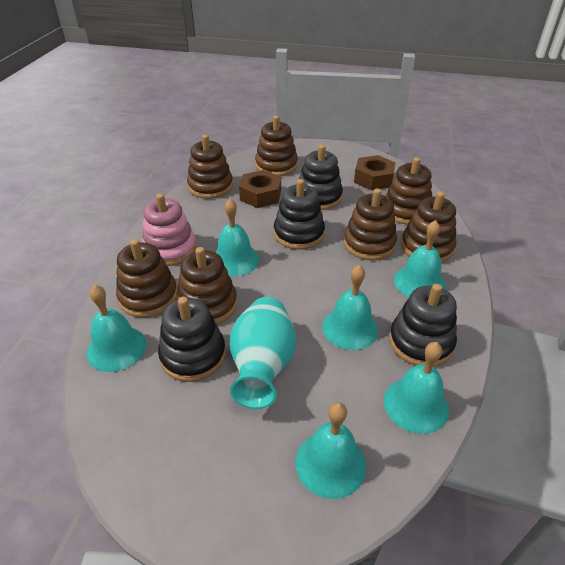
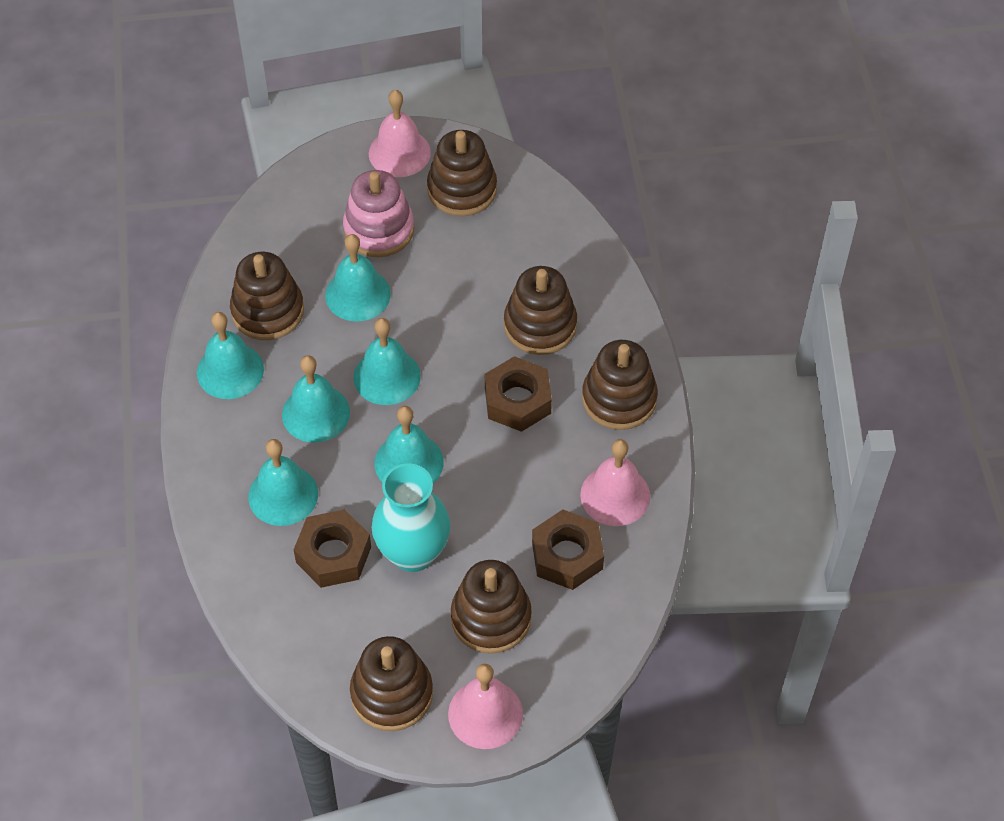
black stacking toy: 4 -> 0
brown nut: 2 -> 3
brown stacking toy: 7 -> 6
pink bell: 0 -> 3

